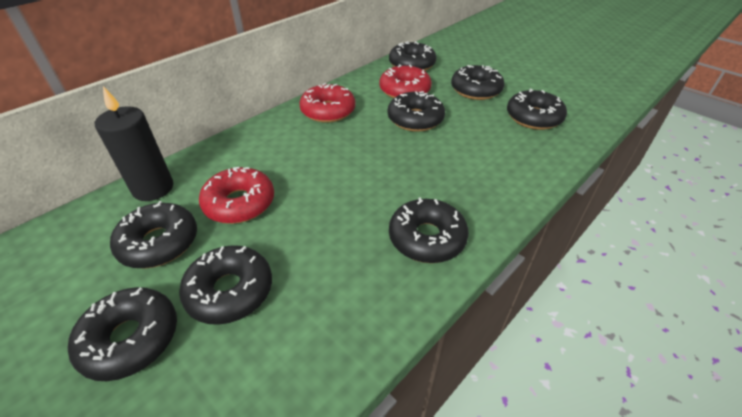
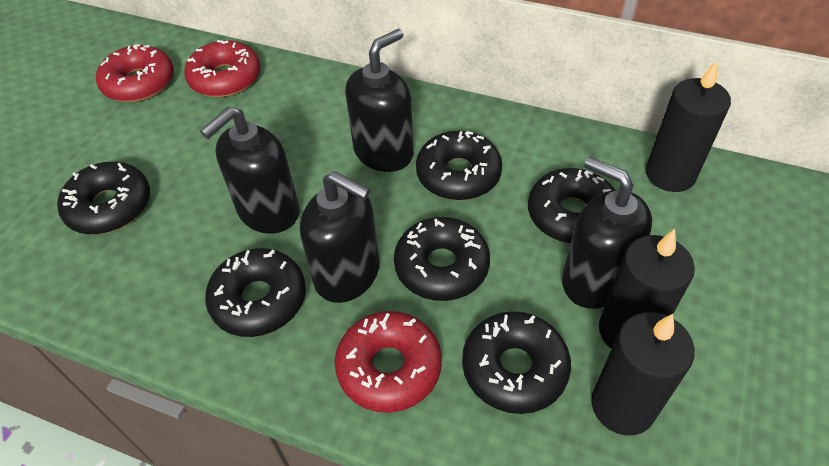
black candle: 1 -> 3
black donut: 8 -> 6
black soap dispenser: 0 -> 4

